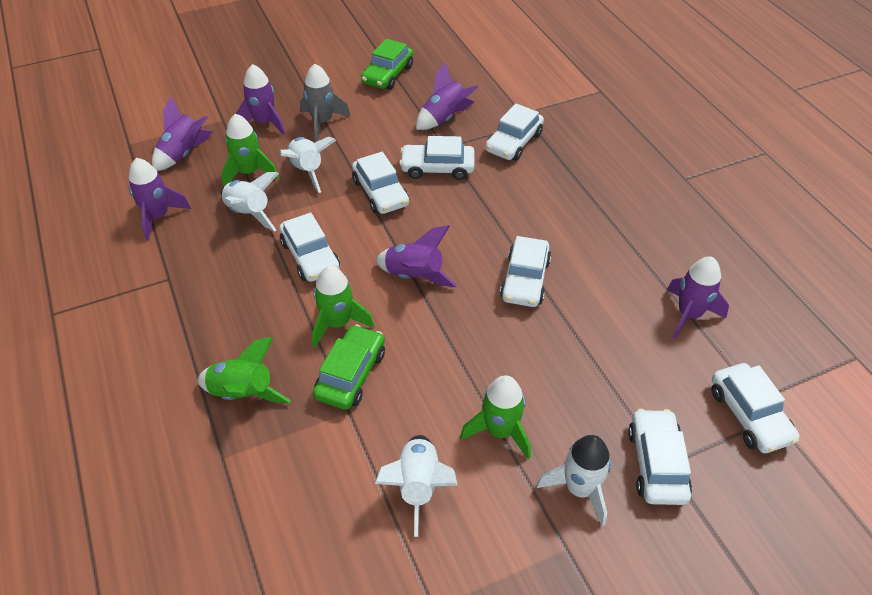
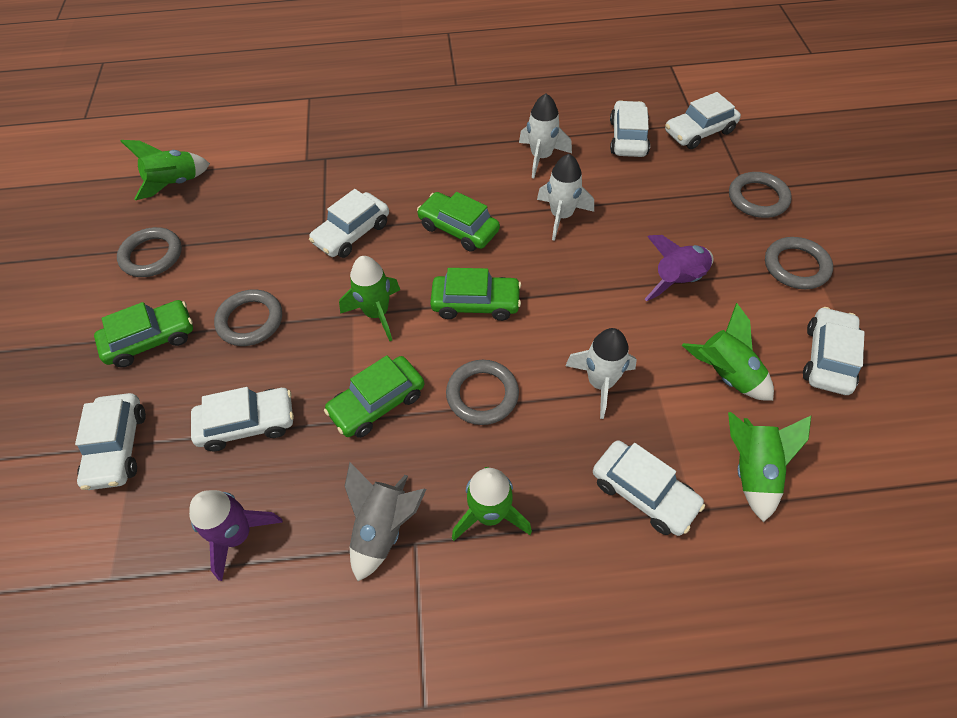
green car: 2 -> 4
green rocket: 4 -> 5
grey ring: 0 -> 5
purple rocket: 6 -> 2
white rocket: 4 -> 3

